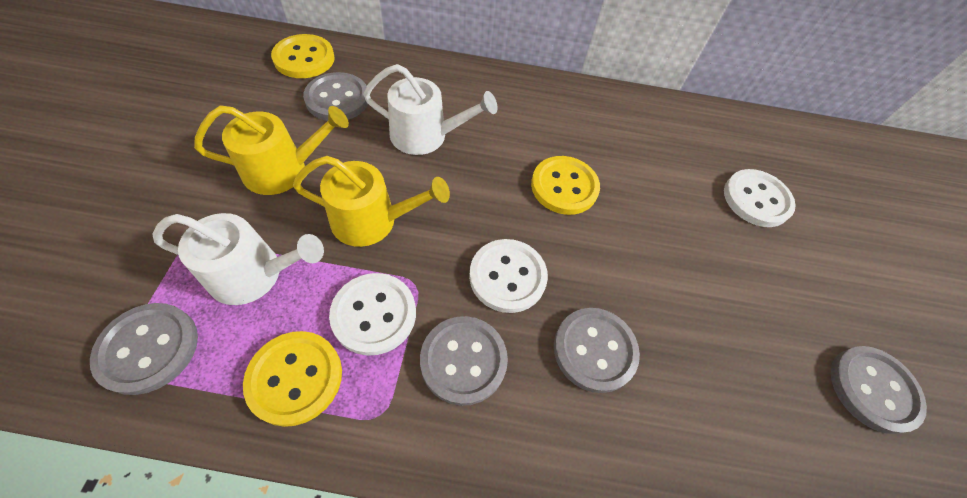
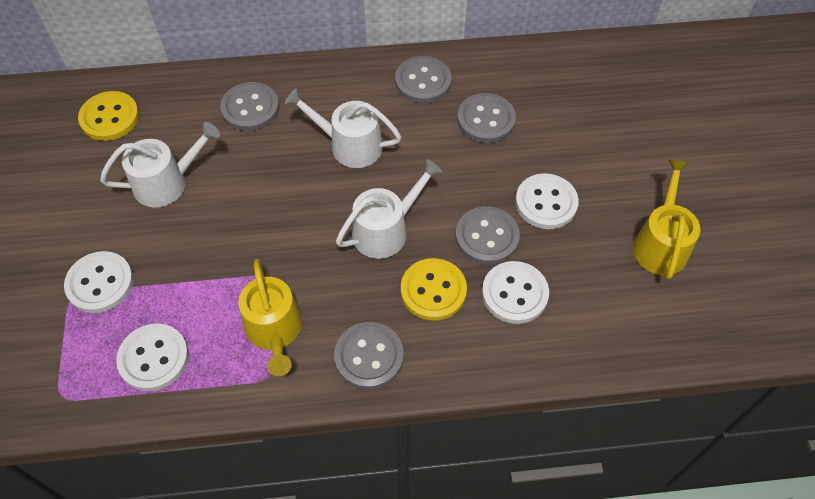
white button: 3 -> 4
white watering can: 2 -> 3
yellow button: 3 -> 2

